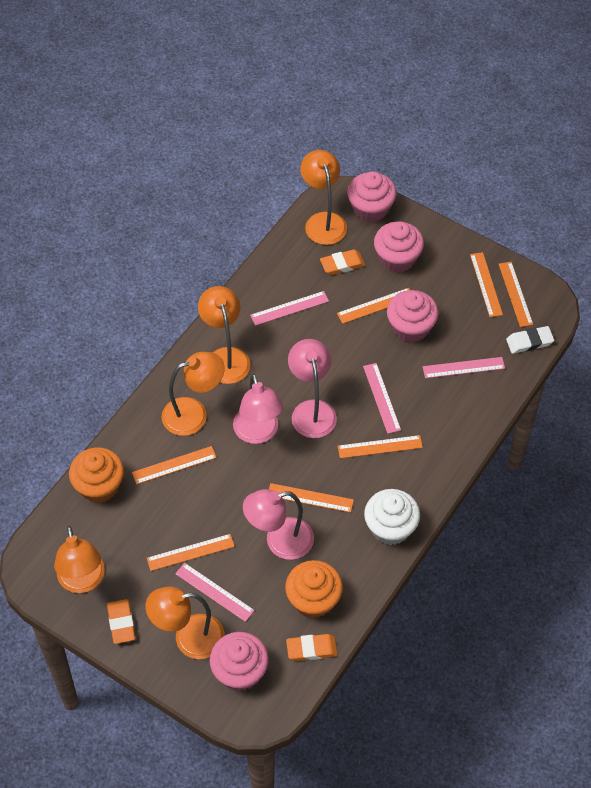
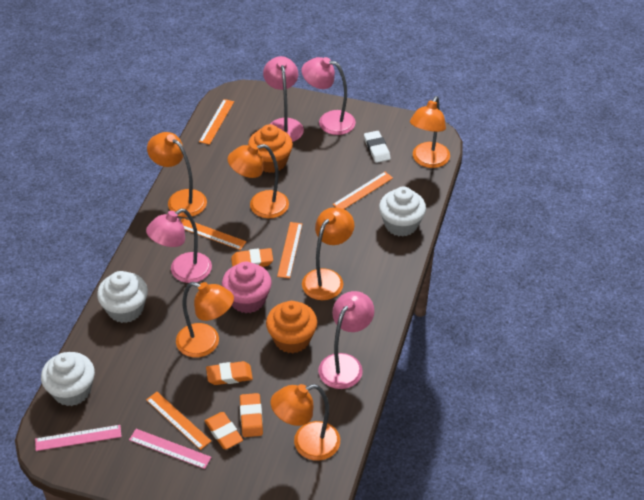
orange eraser: 3 -> 4
orange lamp: 5 -> 6
orange ruler: 7 -> 5
pink cupcake: 4 -> 1
pink lamp: 3 -> 4
pink ruler: 4 -> 2
white cupcake: 1 -> 3

